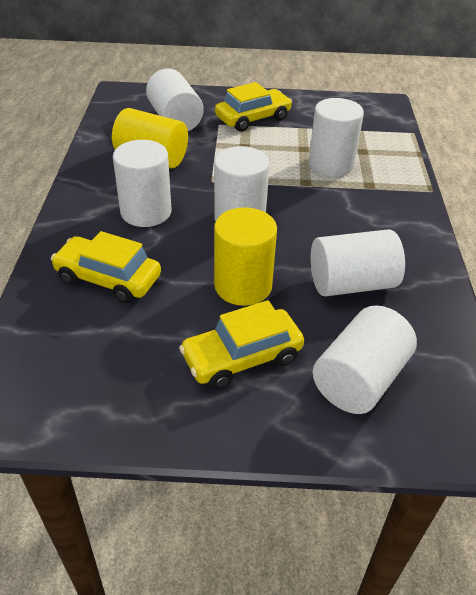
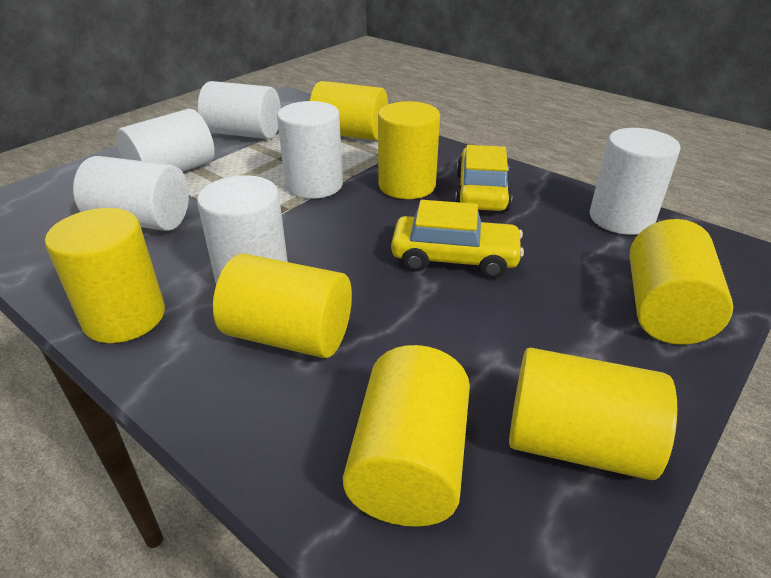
yellow car: 3 -> 2
yellow cylinder: 2 -> 7

